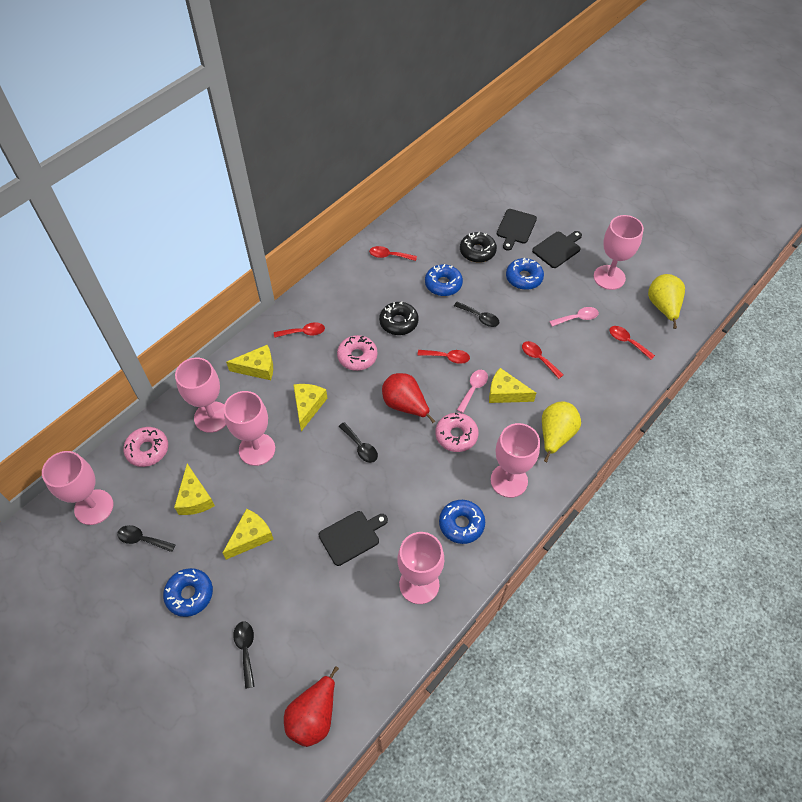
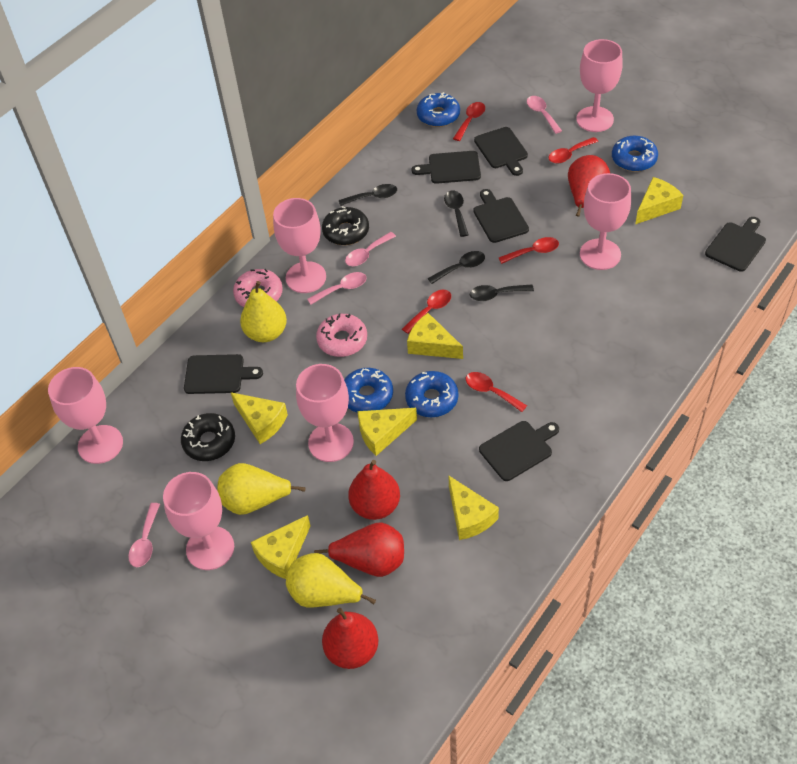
black cutting board: 3 -> 6
pink donut: 3 -> 2
pink spoon: 2 -> 4
red pear: 2 -> 4
yellow cheese: 5 -> 6
yellow pear: 2 -> 3

